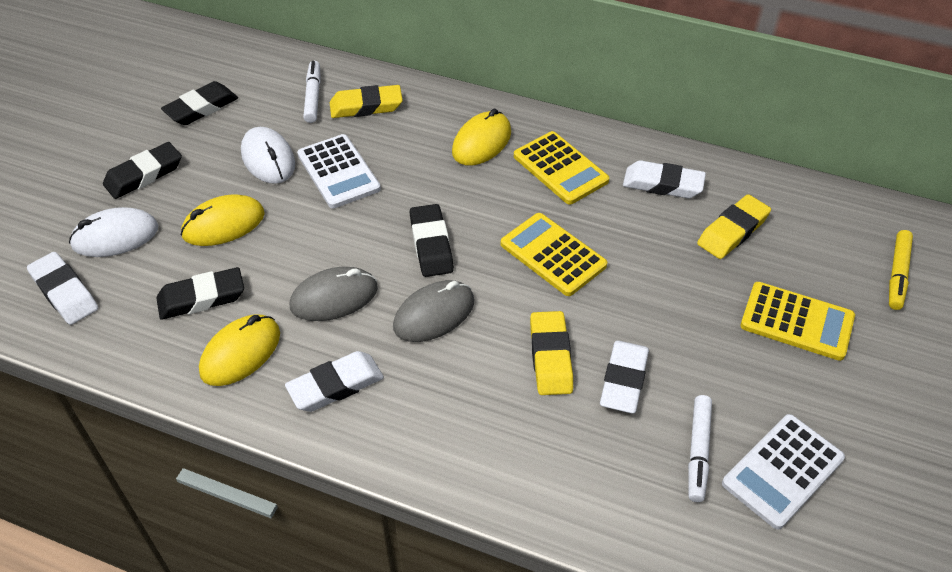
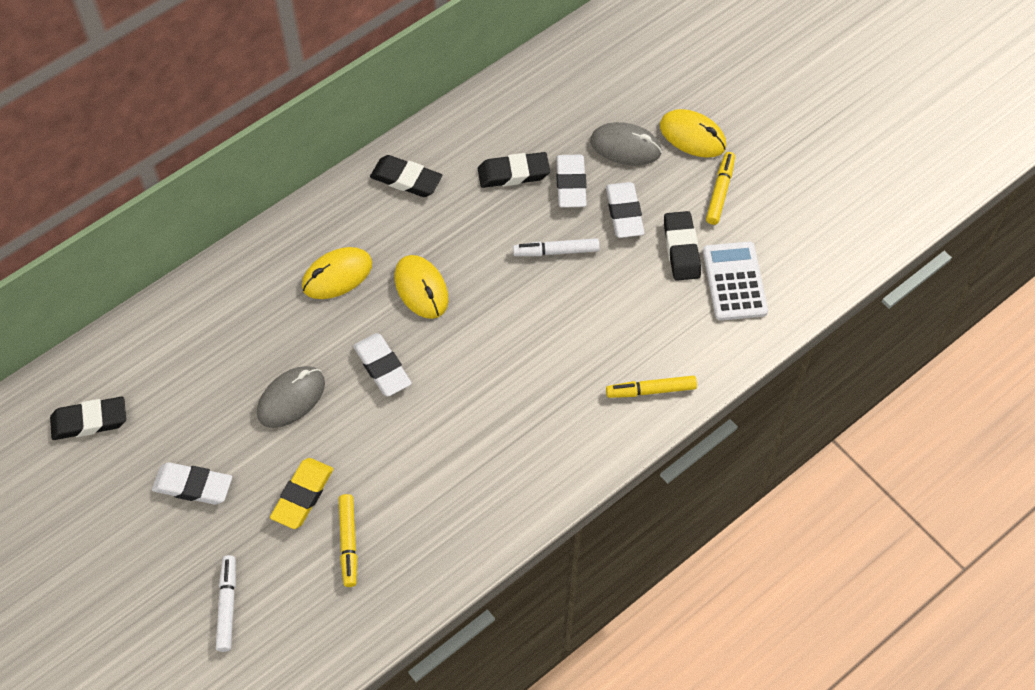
white calculator: 2 -> 1
white mouse: 2 -> 0
yellow calculator: 3 -> 0
yellow eraser: 3 -> 1
yellow marker: 1 -> 3

